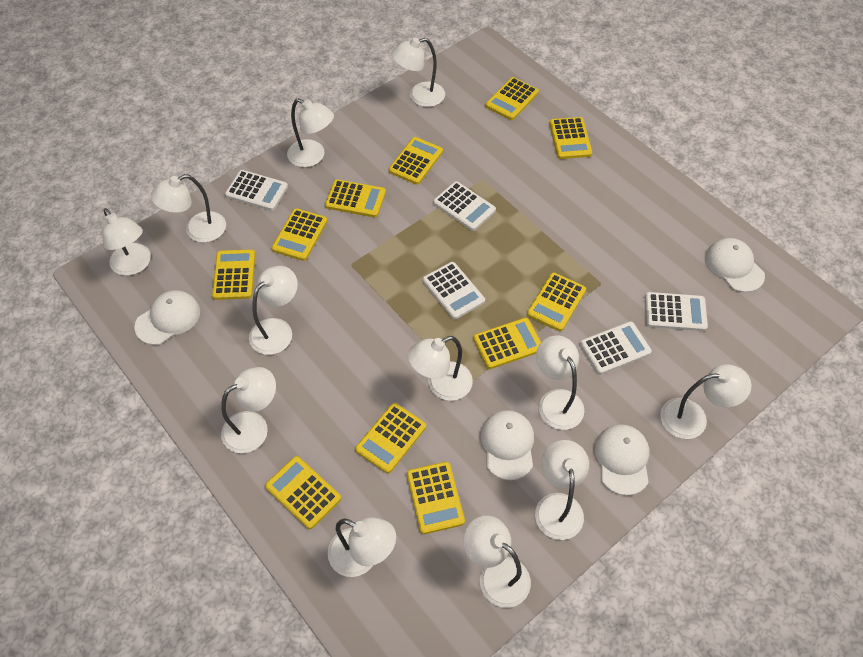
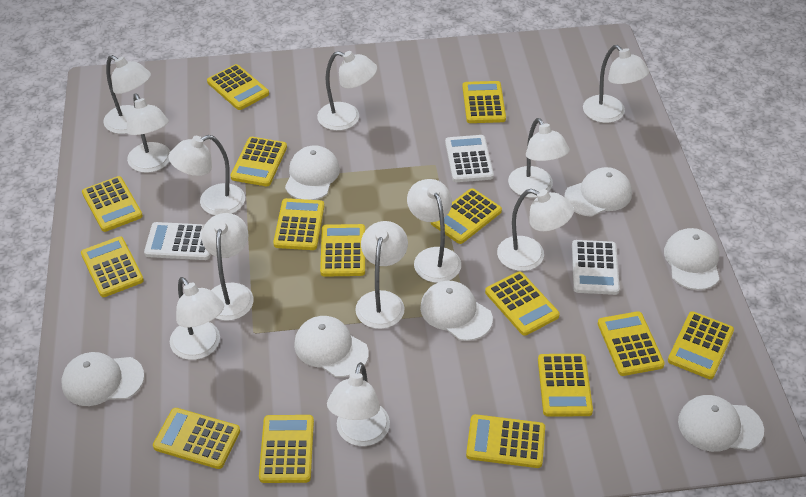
white calculator: 5 -> 3
white cap: 4 -> 7
yellow calculator: 11 -> 15

